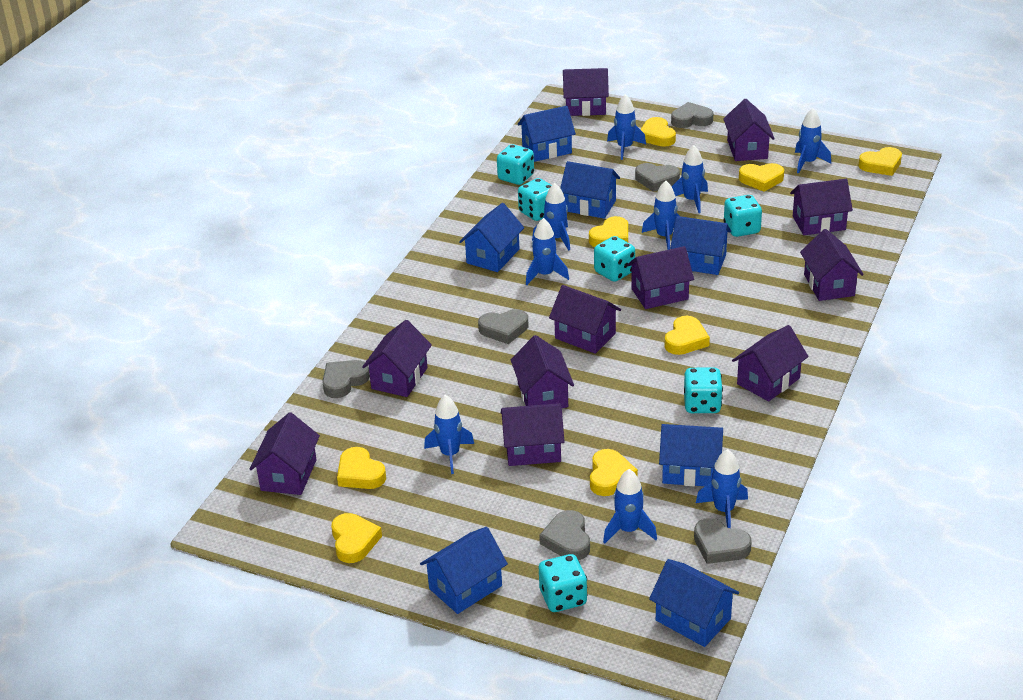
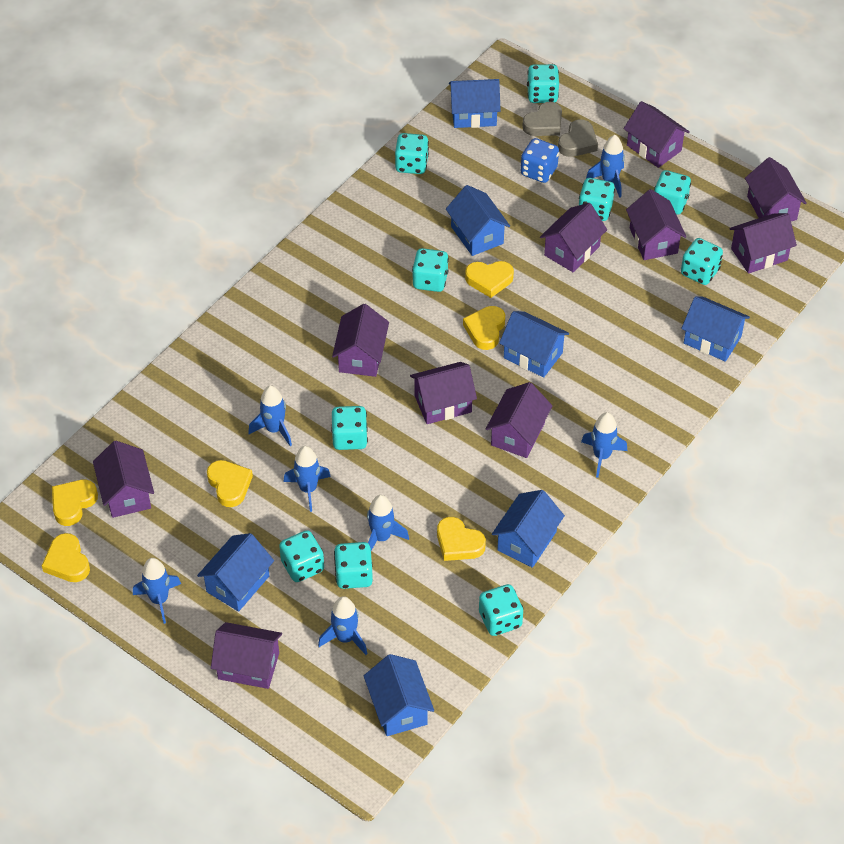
blue dice: 0 -> 1
blue rocket: 9 -> 7
grey heart: 6 -> 2
purple house: 11 -> 10
turquoise dice: 6 -> 10
yellow heart: 8 -> 6

